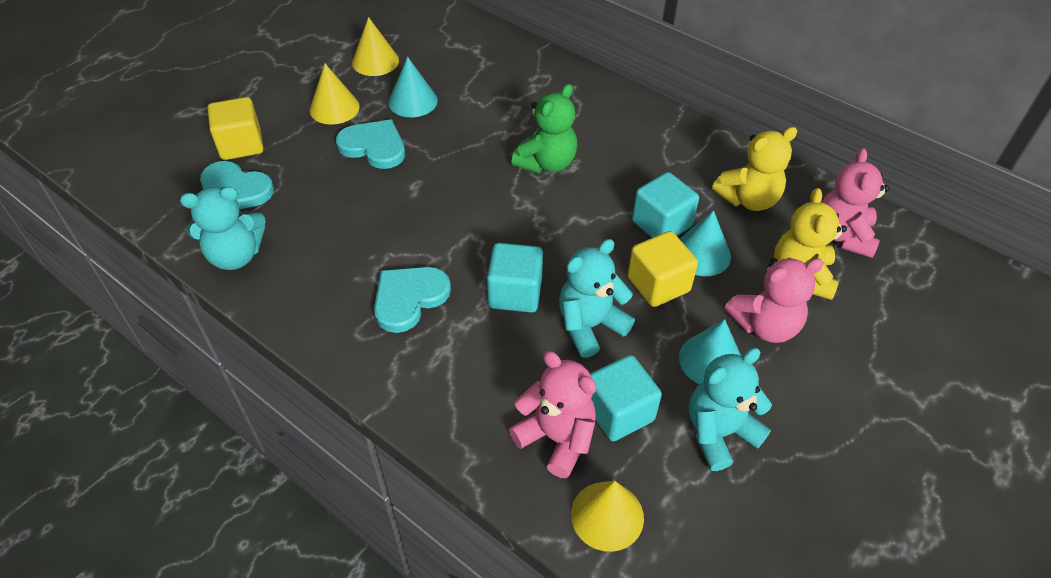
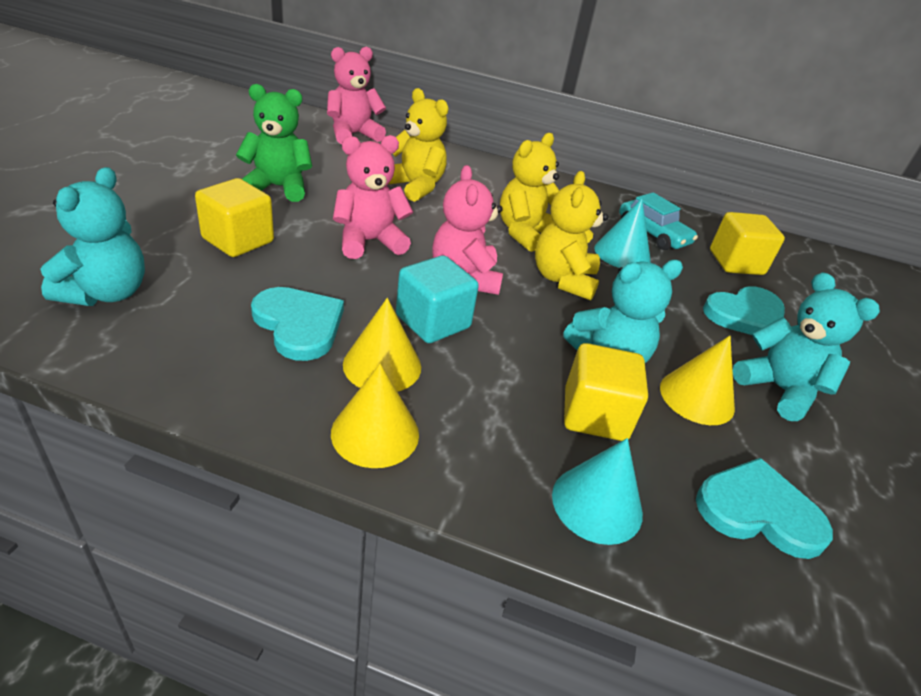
turquoise car: 0 -> 1
turquoise cone: 3 -> 2
turquoise cube: 3 -> 1
yellow cube: 2 -> 3
yellow teddy bear: 2 -> 3

